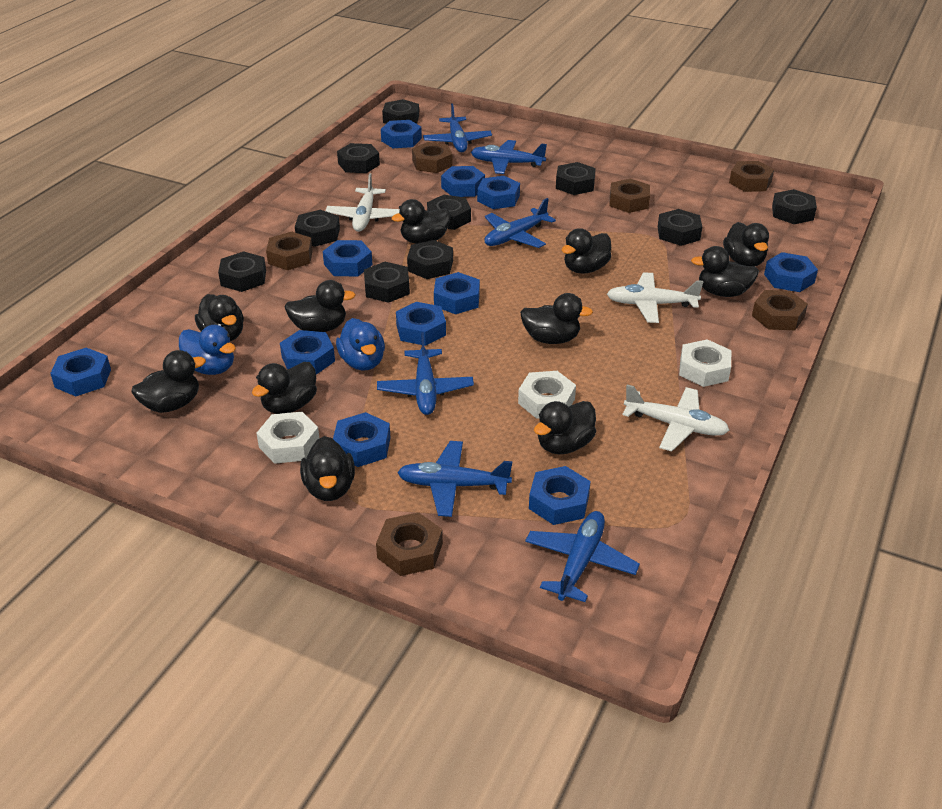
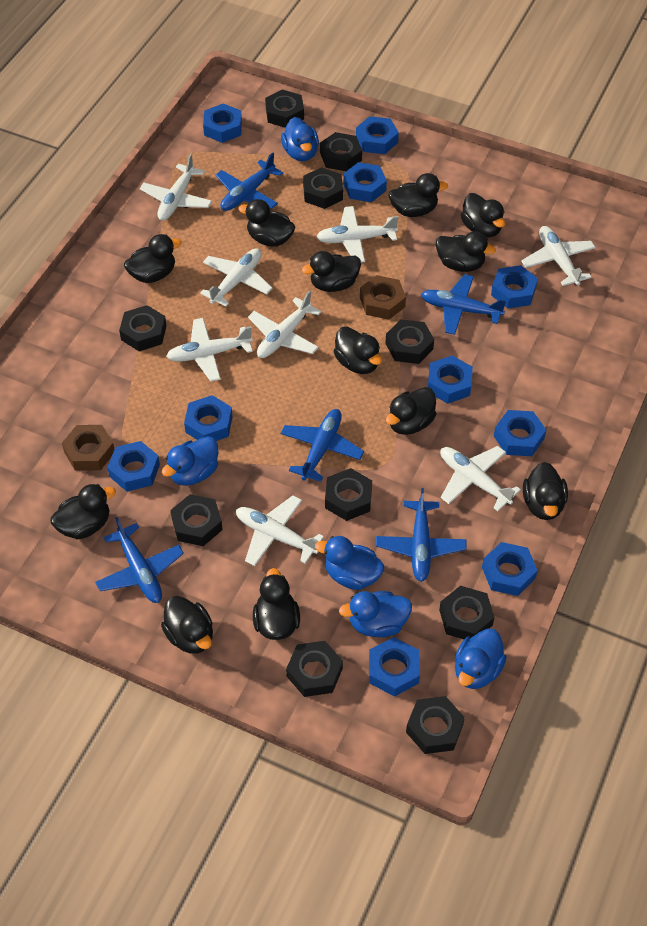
black duck: 11 -> 12
blue duck: 2 -> 5
blue nut: 11 -> 10
blue plane: 6 -> 5
brown nut: 6 -> 2
white nut: 3 -> 0
white plane: 3 -> 8

